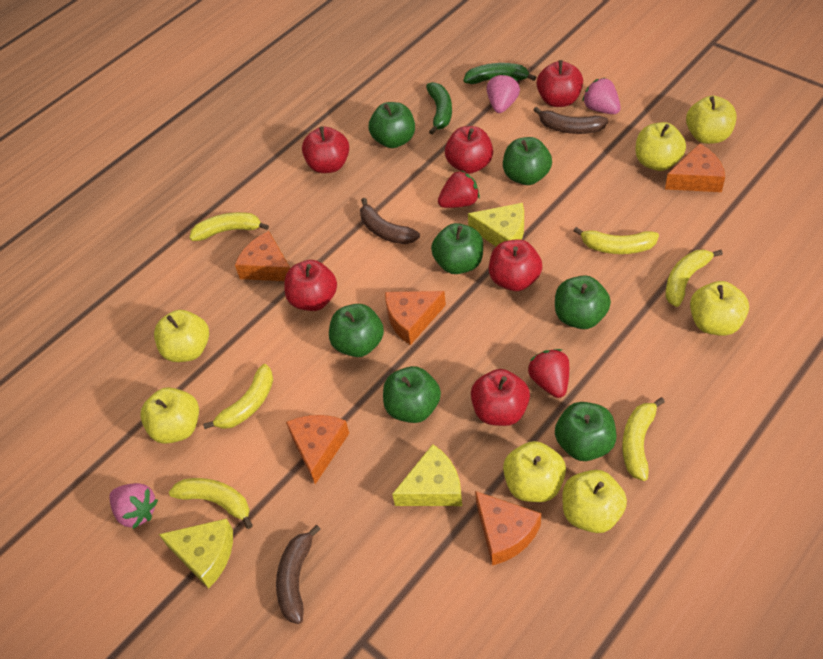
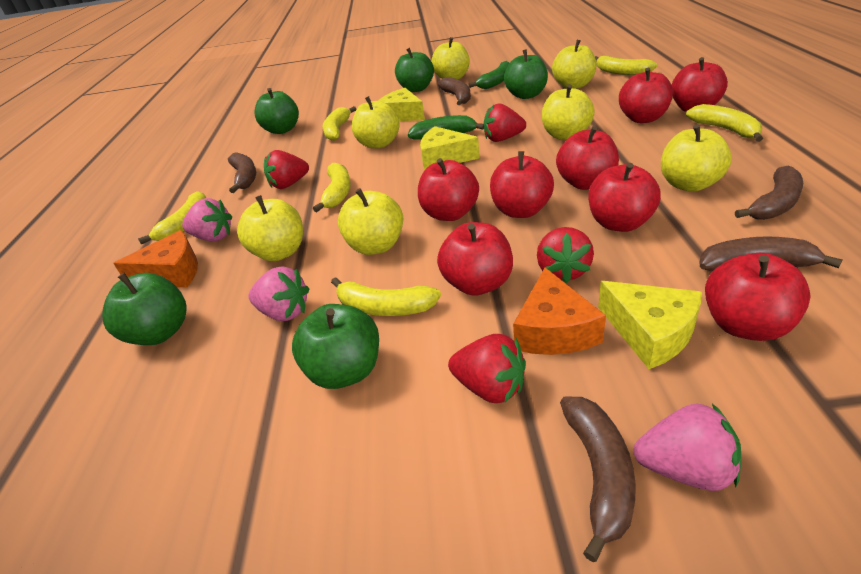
brown banana: 3 -> 5
green apple: 7 -> 5
orange cheese: 5 -> 2
red apple: 6 -> 8
red strawberry: 2 -> 4

